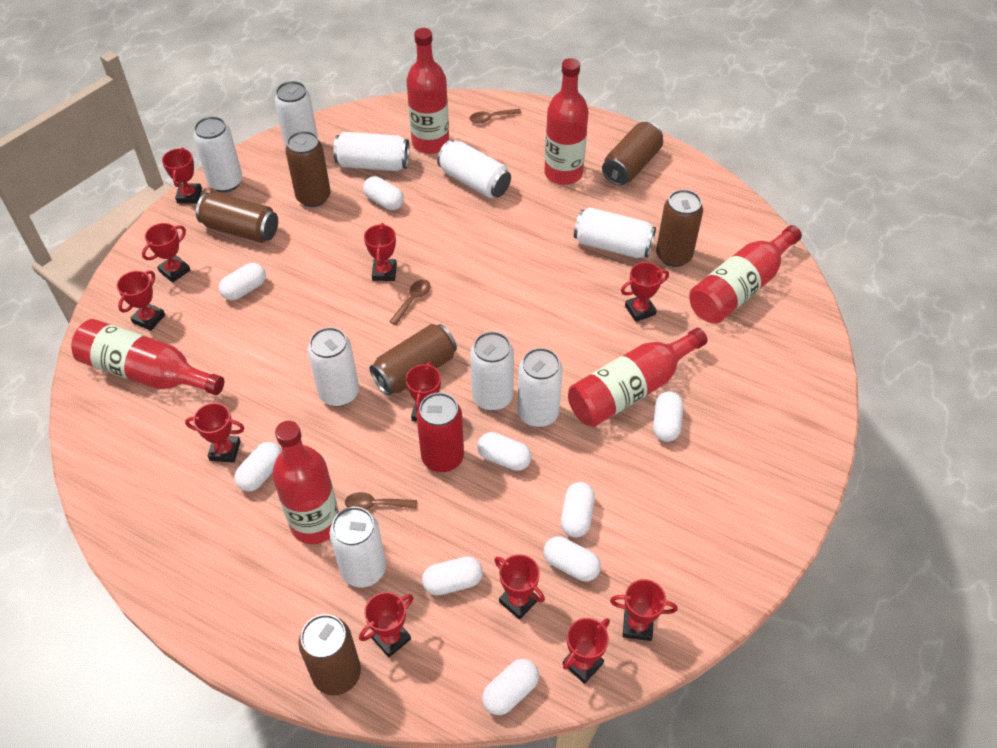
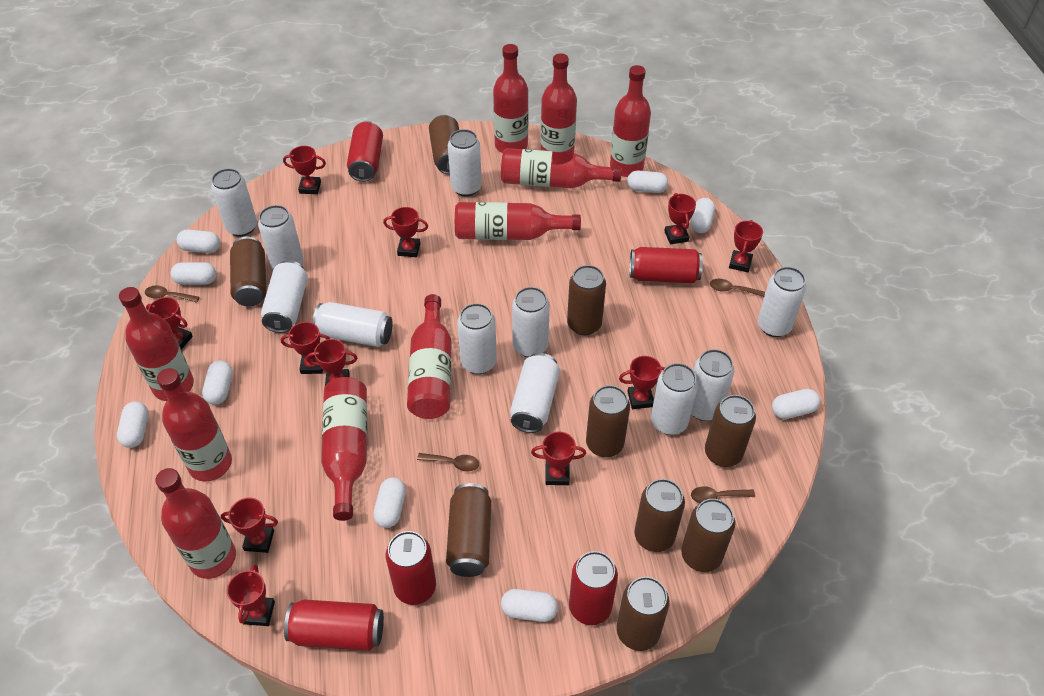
brown can: 6 -> 9
brown spoon: 3 -> 4
red bottle: 6 -> 10
red can: 1 -> 5
white can: 9 -> 11

